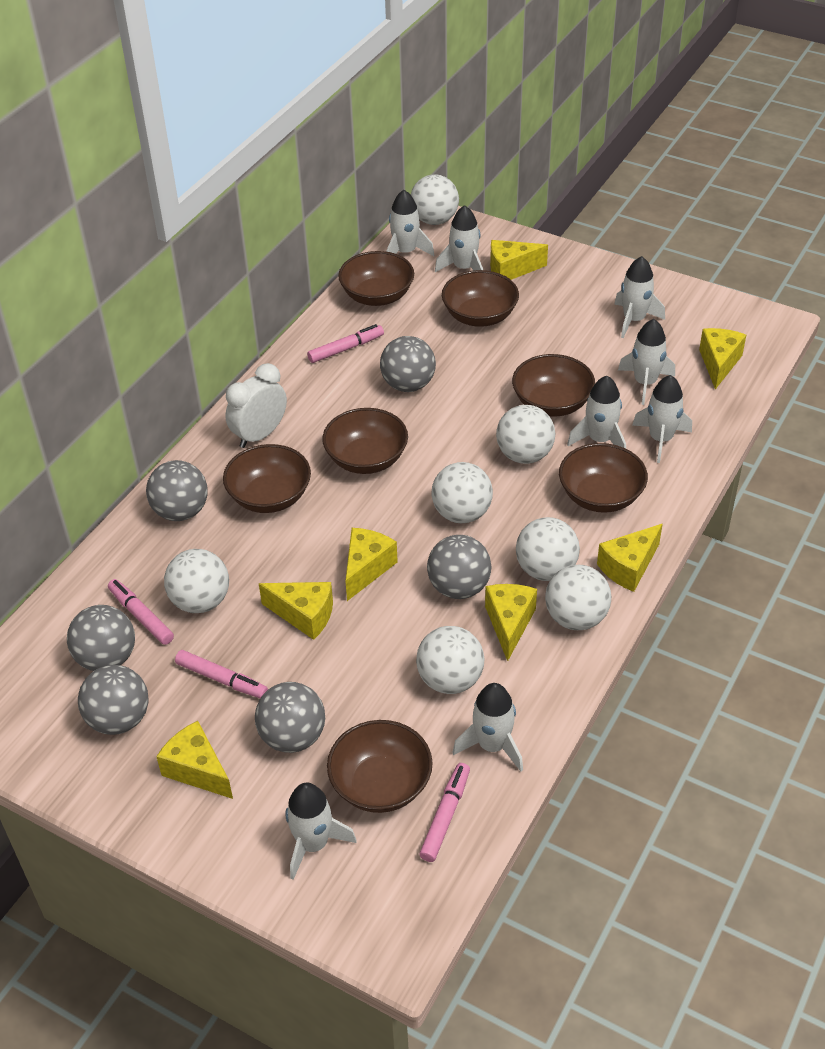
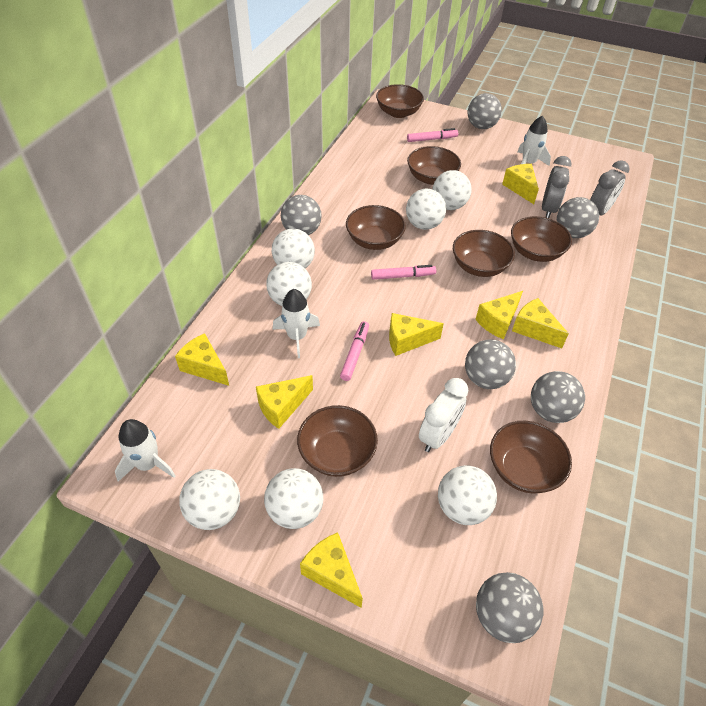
grey clock: 0 -> 2
pink marker: 4 -> 3
white rocket: 8 -> 3

